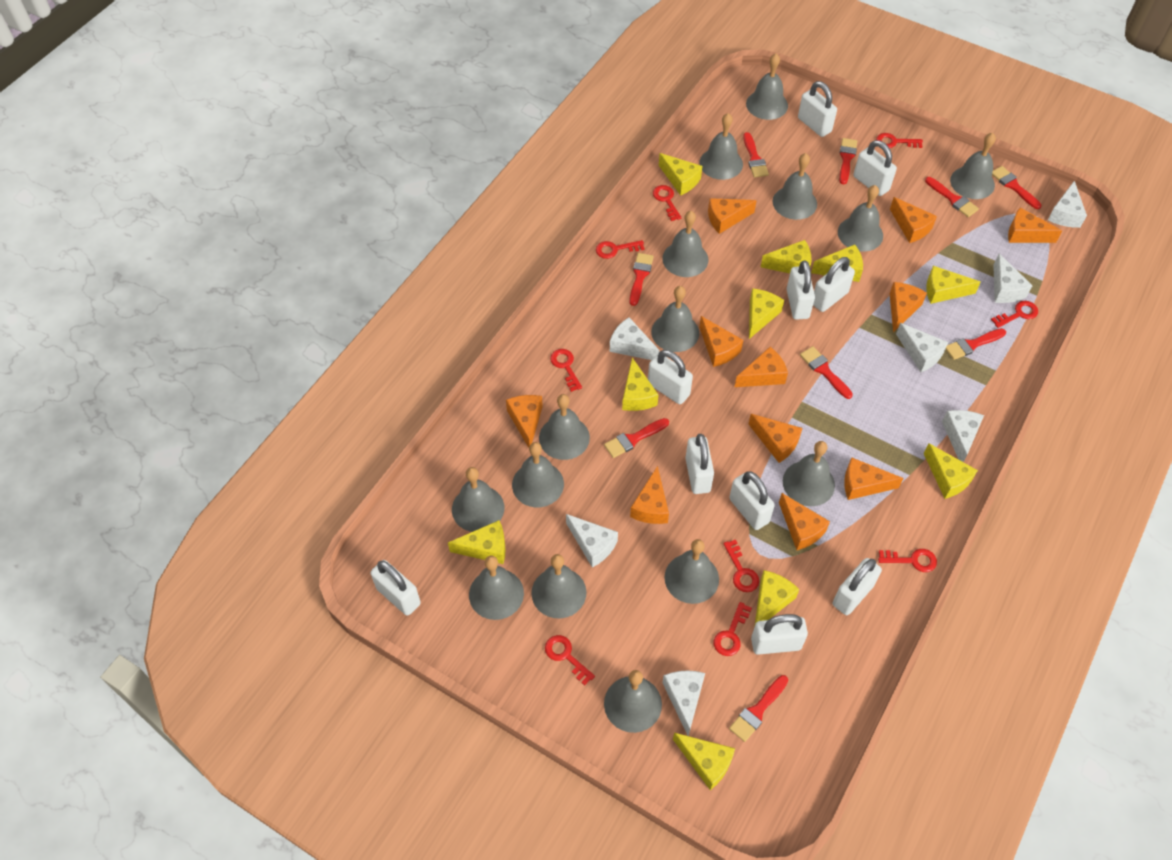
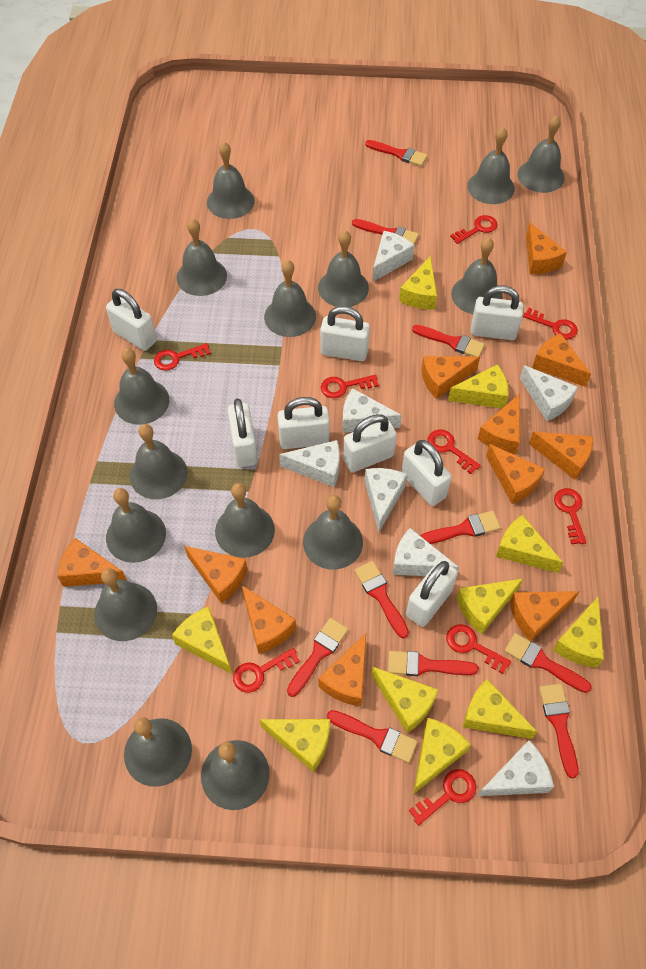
red brush: 9 -> 10
white padlock: 10 -> 8

